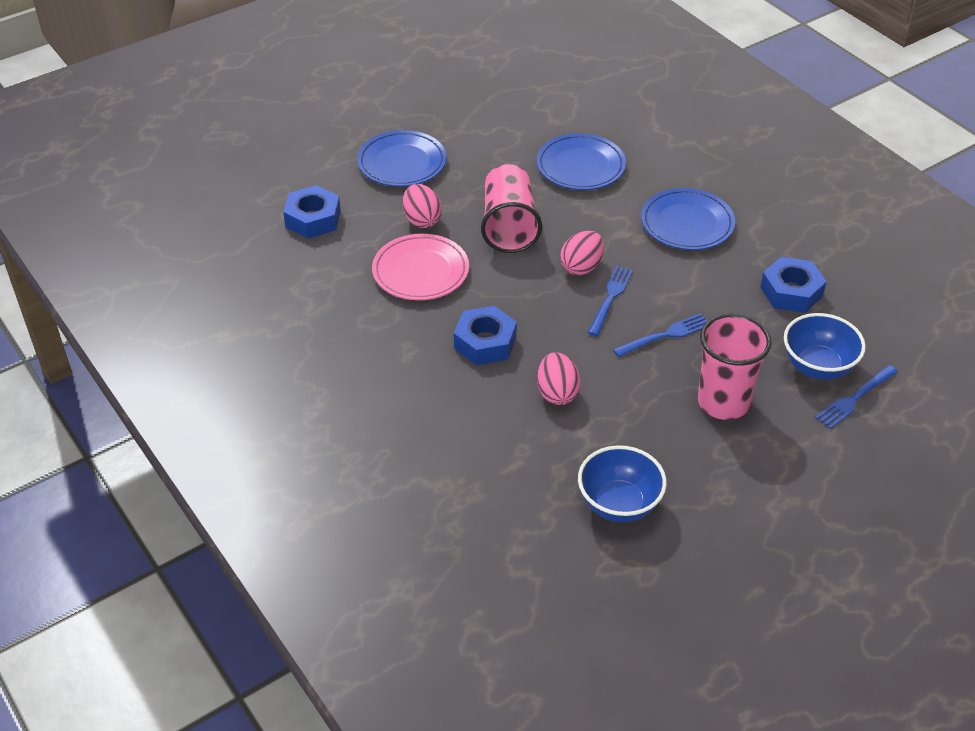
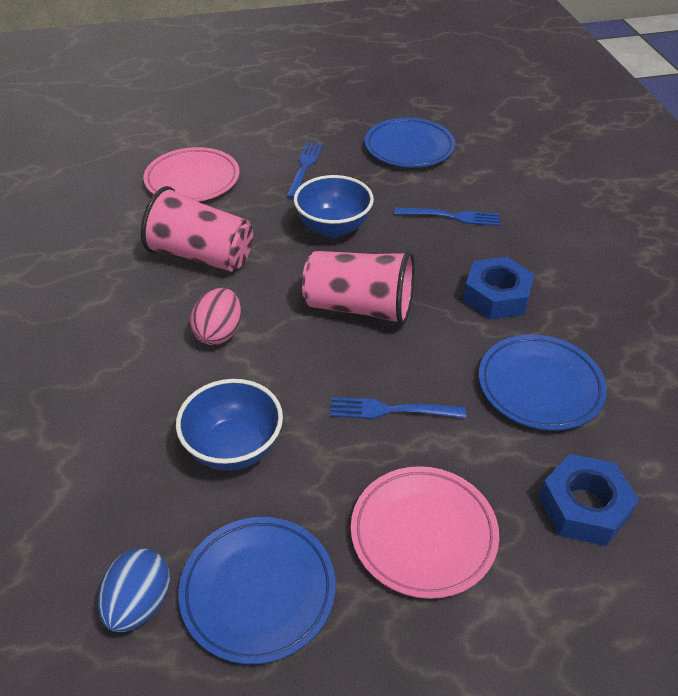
blue egg: 0 -> 1
blue nut: 3 -> 2
pink egg: 3 -> 1
pink plate: 1 -> 2

